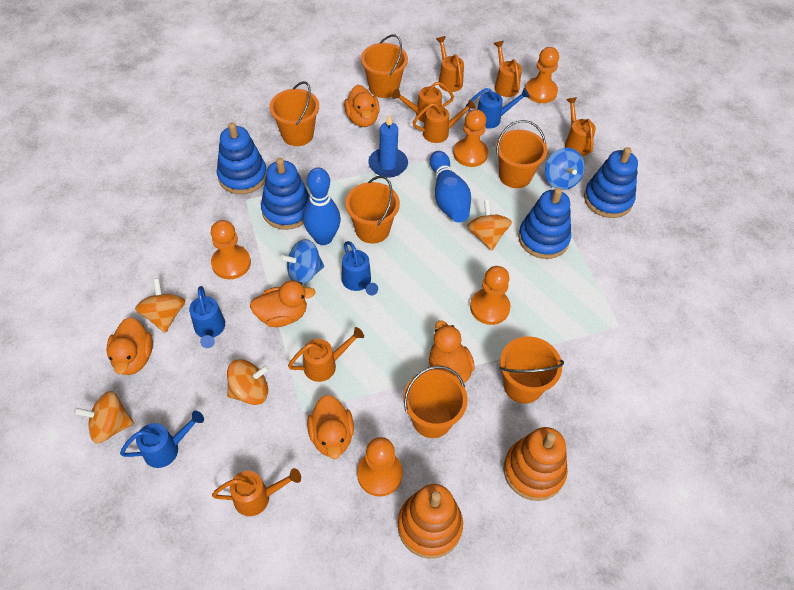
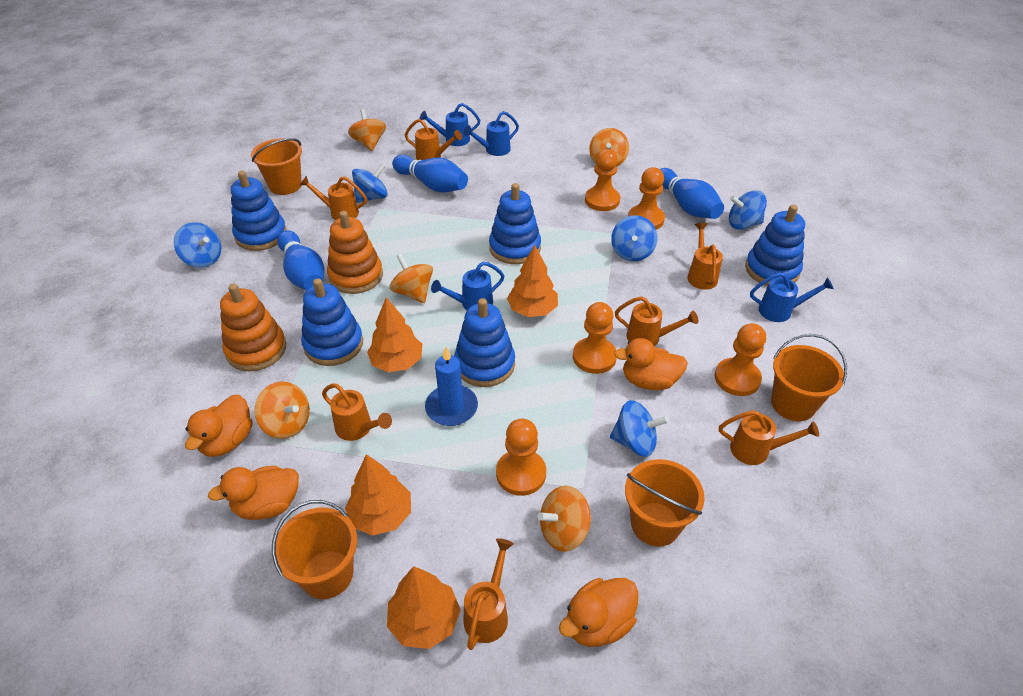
blue bowling pin: 2 -> 3
blue spinning top: 2 -> 5
blue stacking toy: 4 -> 5
orange bucket: 6 -> 4
orange duck: 5 -> 4
orange spinning top: 4 -> 5
orange tree: 0 -> 4

